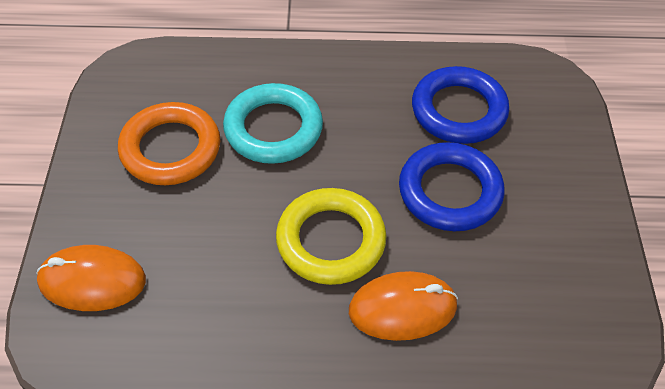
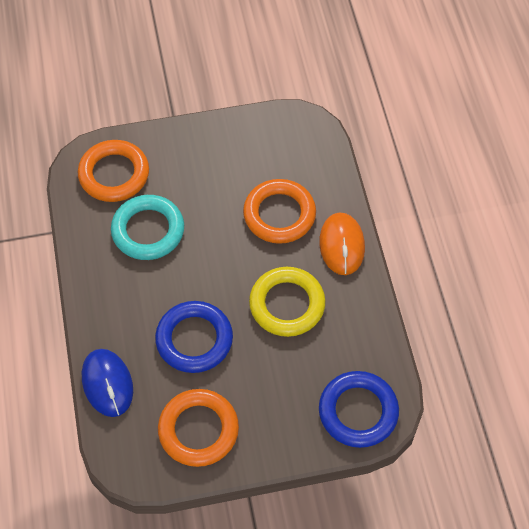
blue mouse: 0 -> 1
orange mouse: 2 -> 1
orange ring: 1 -> 3

